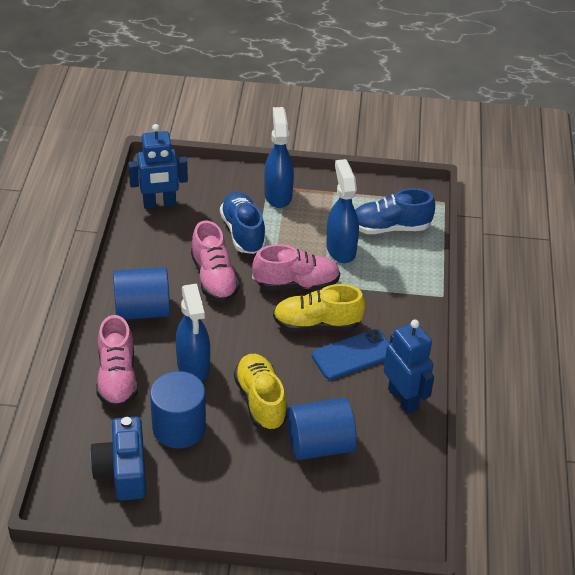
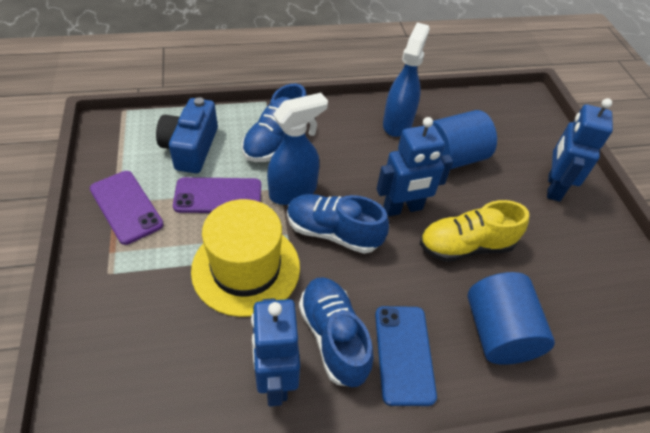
blue cylinder: 3 -> 2
blue robot: 2 -> 3
blue shoe: 2 -> 3
blue spray bottle: 3 -> 2
pink shoe: 3 -> 0
purple phone: 0 -> 2
yellow hat: 0 -> 1
yellow shoe: 2 -> 1

